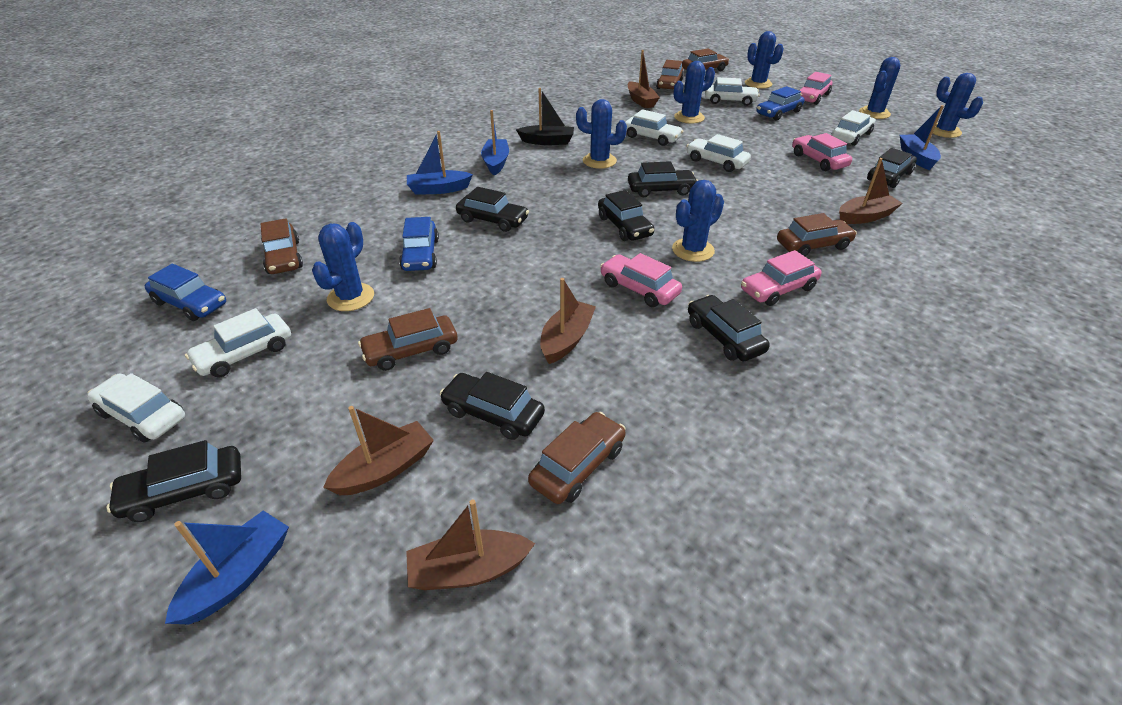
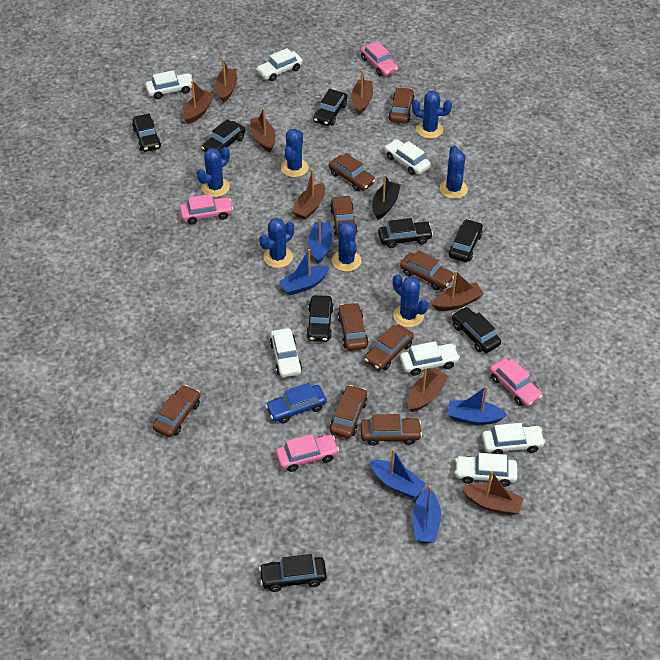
black car: 7 -> 8
blue boat: 4 -> 5
blue car: 3 -> 1
brown boat: 5 -> 8
brown car: 6 -> 9
white car: 6 -> 7

